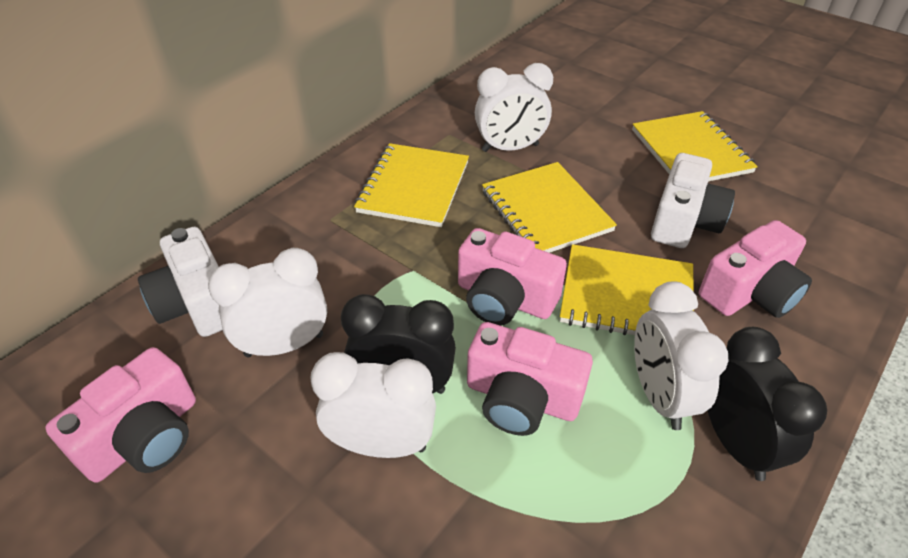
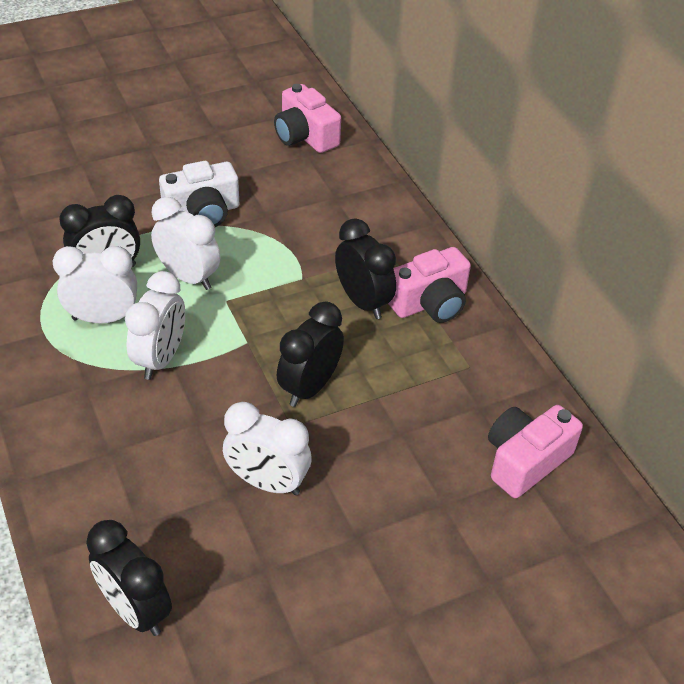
black clock: 2 -> 4
pink camera: 4 -> 3
white camera: 2 -> 1
yellow notebook: 4 -> 0

